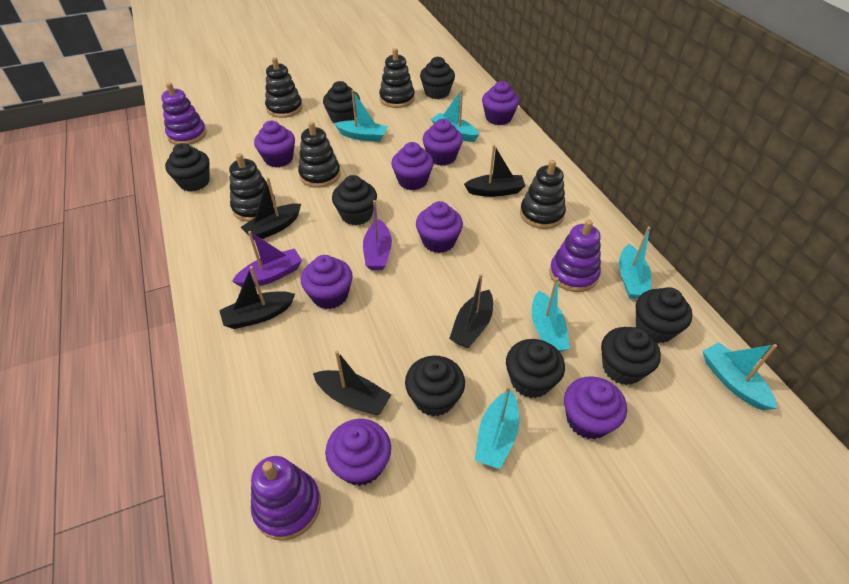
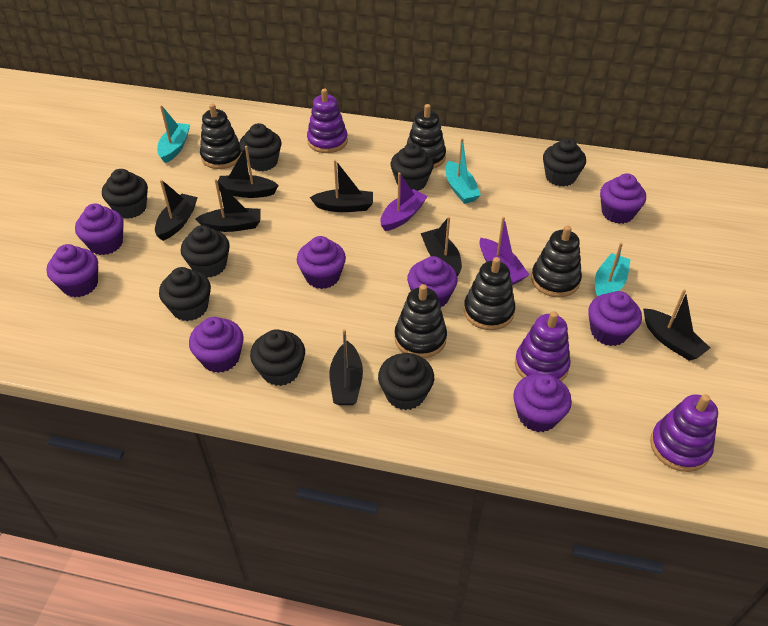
black boat: 5 -> 7
turquoise boat: 6 -> 3

